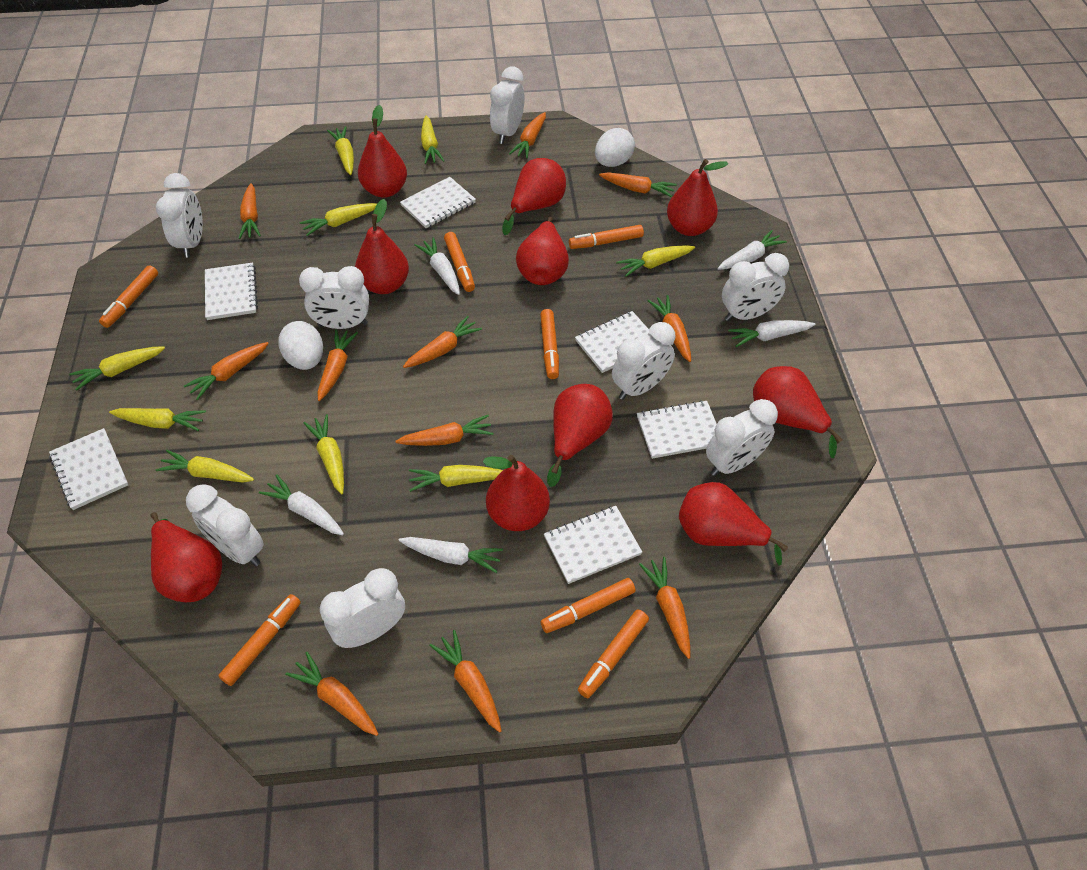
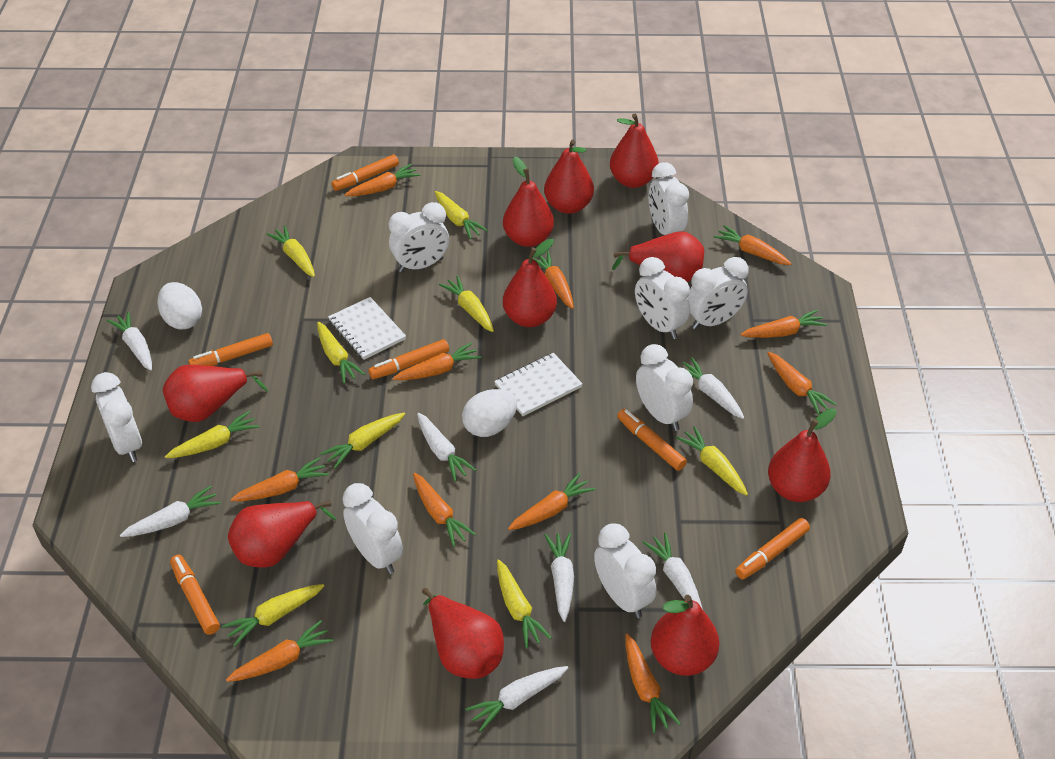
orange marker: 7 -> 6
white carrot: 5 -> 7
white notebook: 6 -> 2

